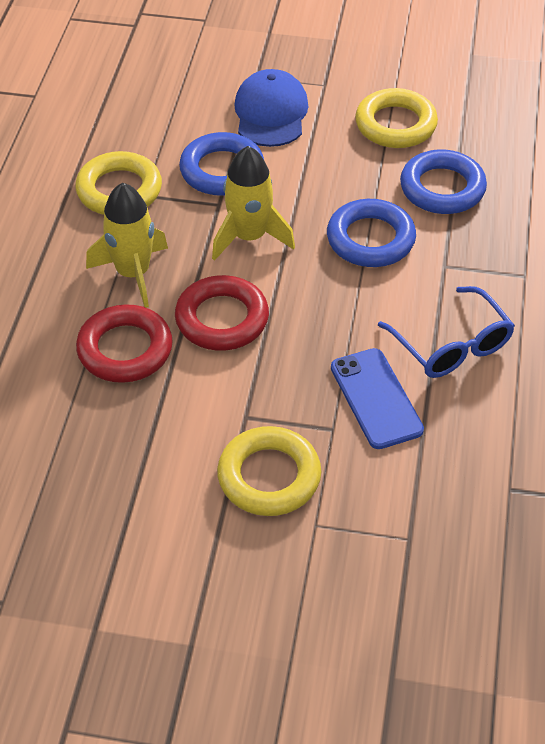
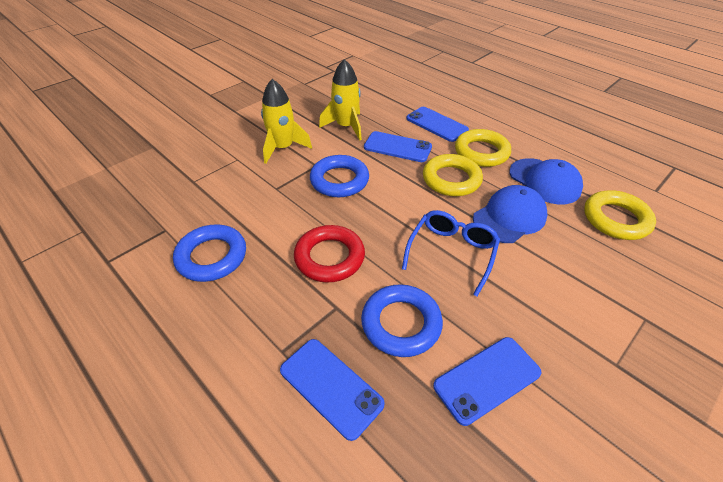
blue cap: 1 -> 2
blue phone: 1 -> 4
red ring: 2 -> 1

